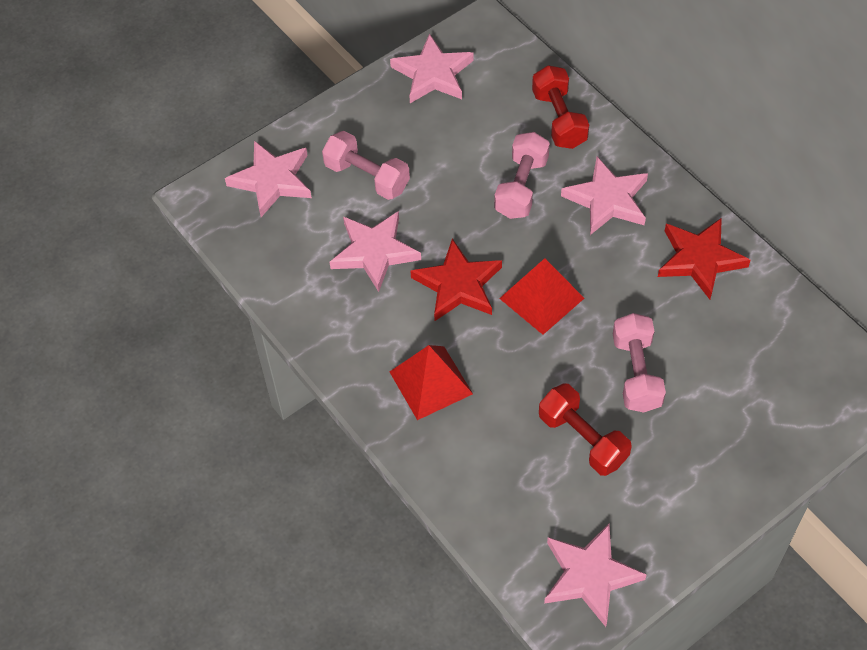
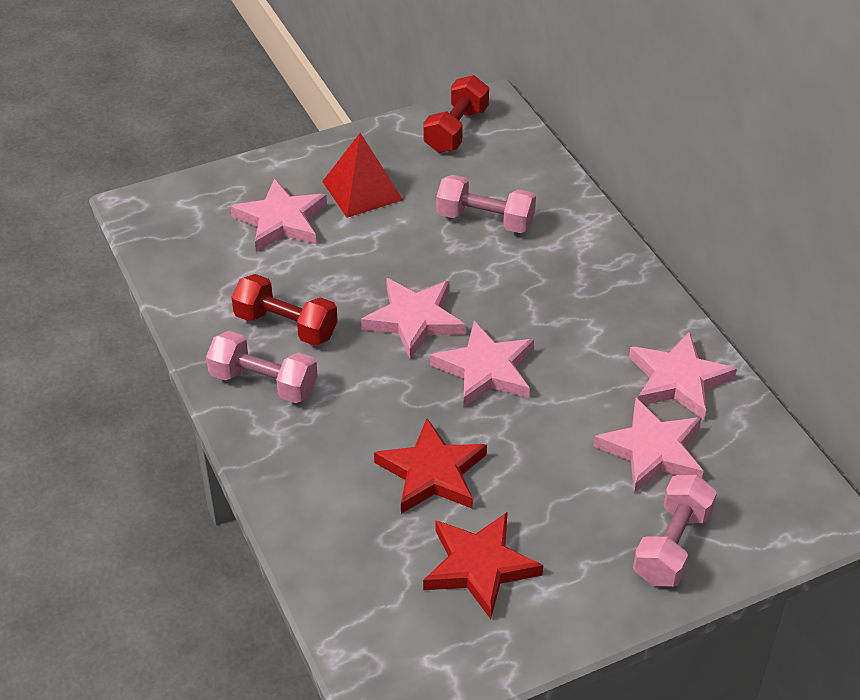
red pyramid: 2 -> 1

